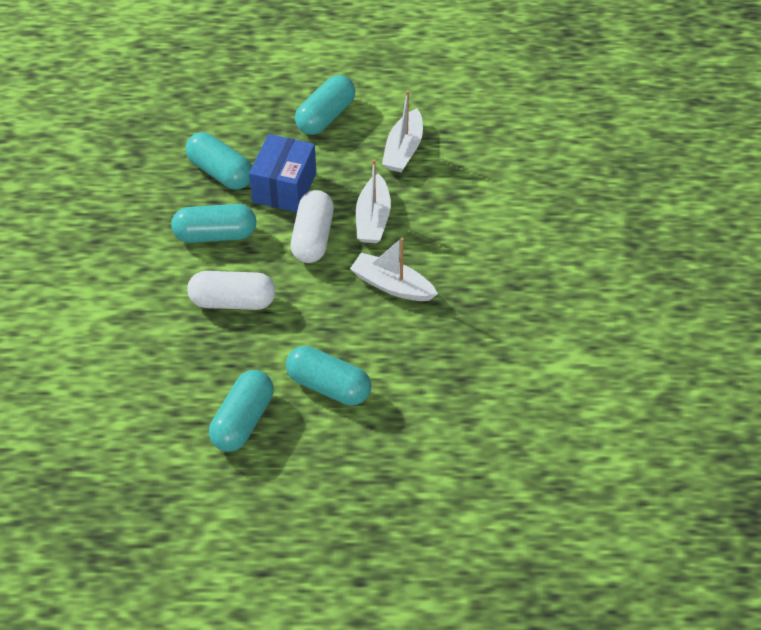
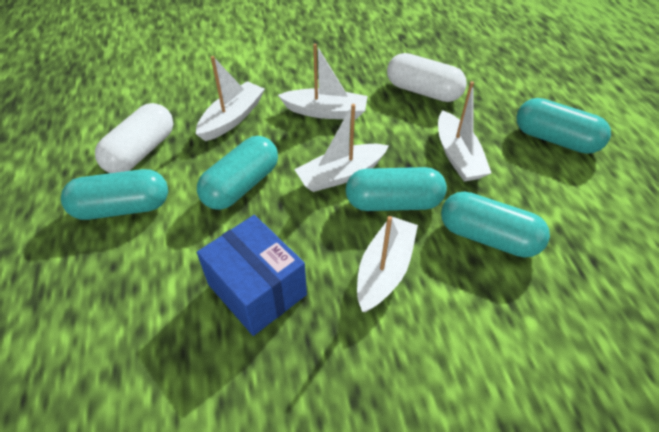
white boat: 3 -> 5

